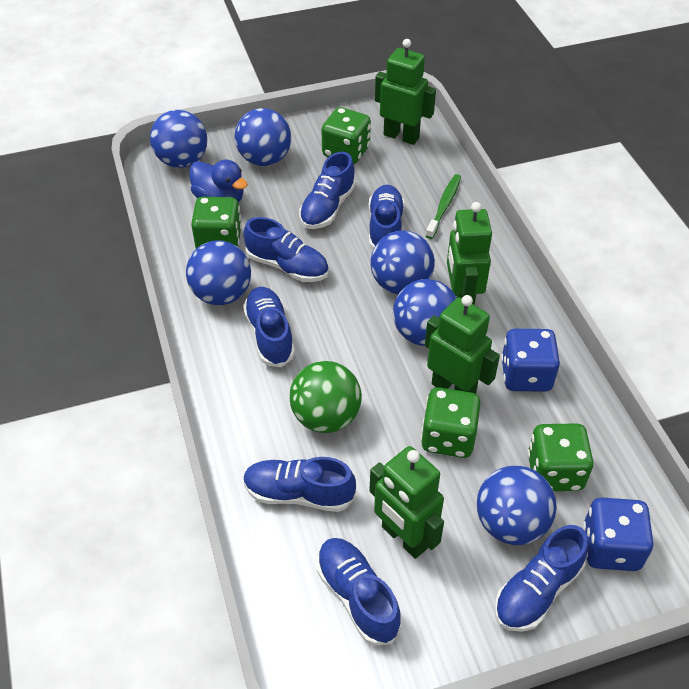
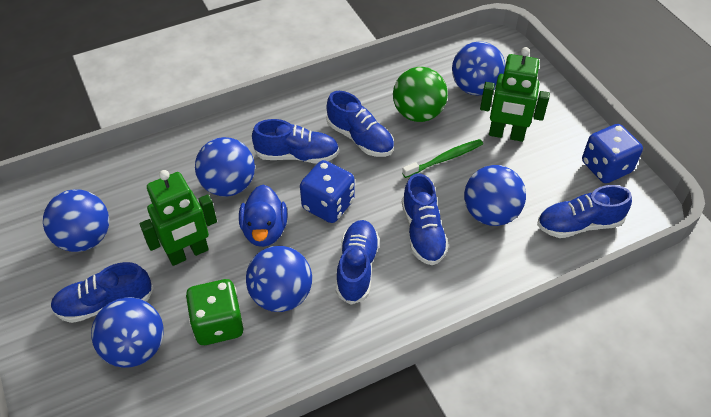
blue shoe: 7 -> 6
green dice: 4 -> 1
green robot: 4 -> 2

